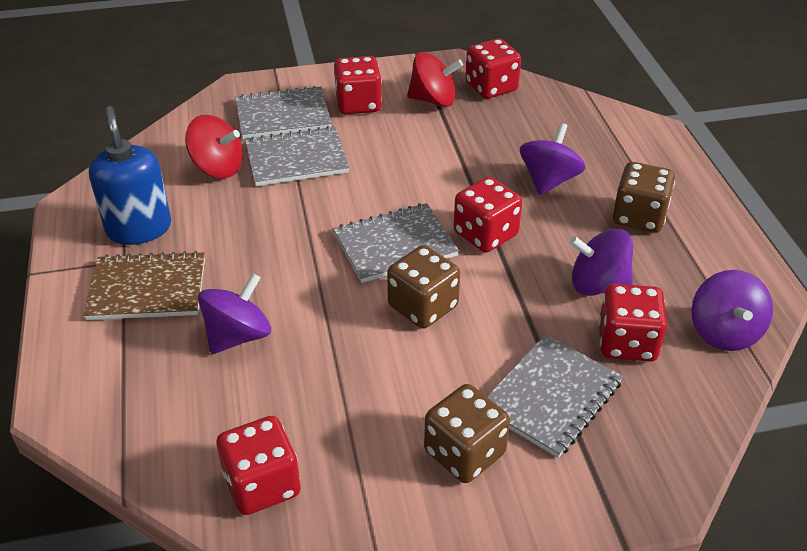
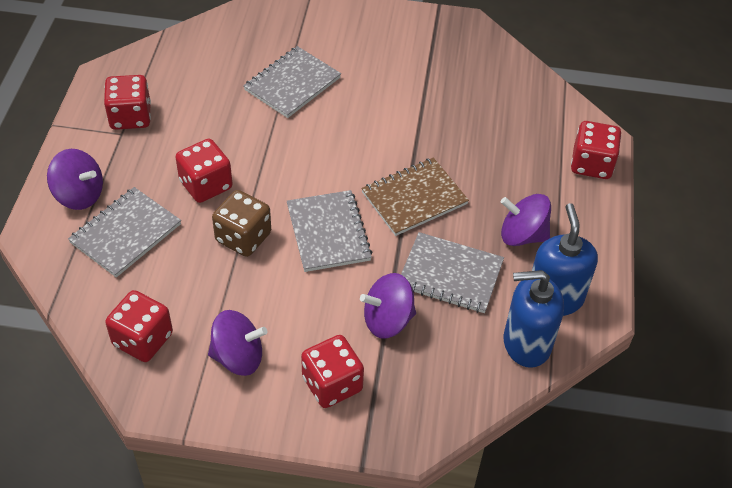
blue soap dispenser: 1 -> 2
brown dice: 3 -> 1
red spinning top: 2 -> 0

